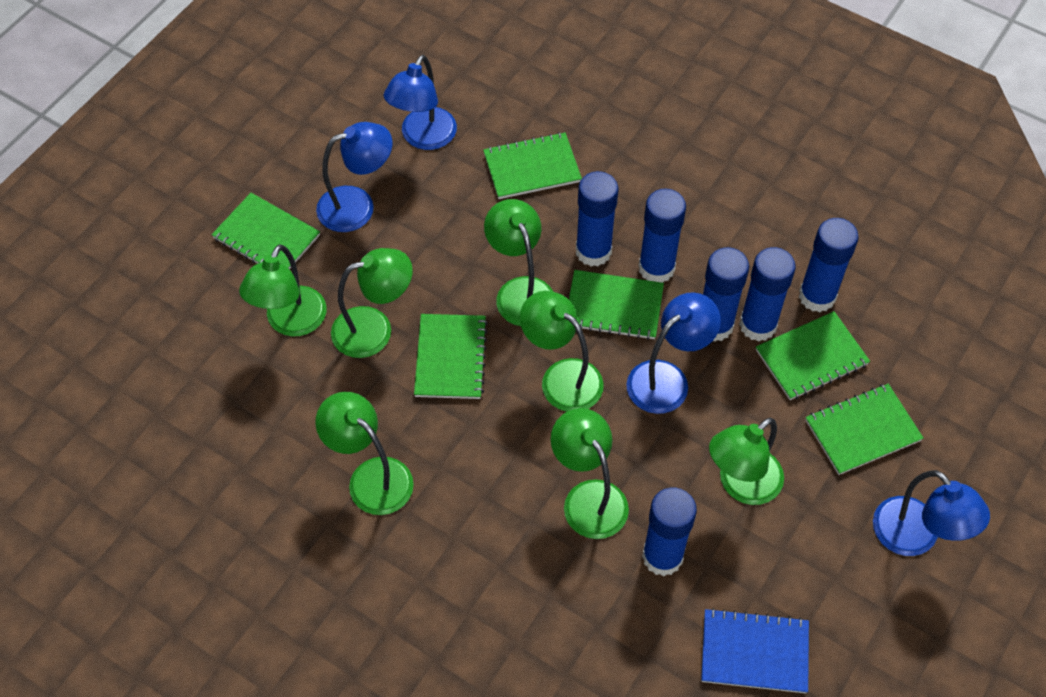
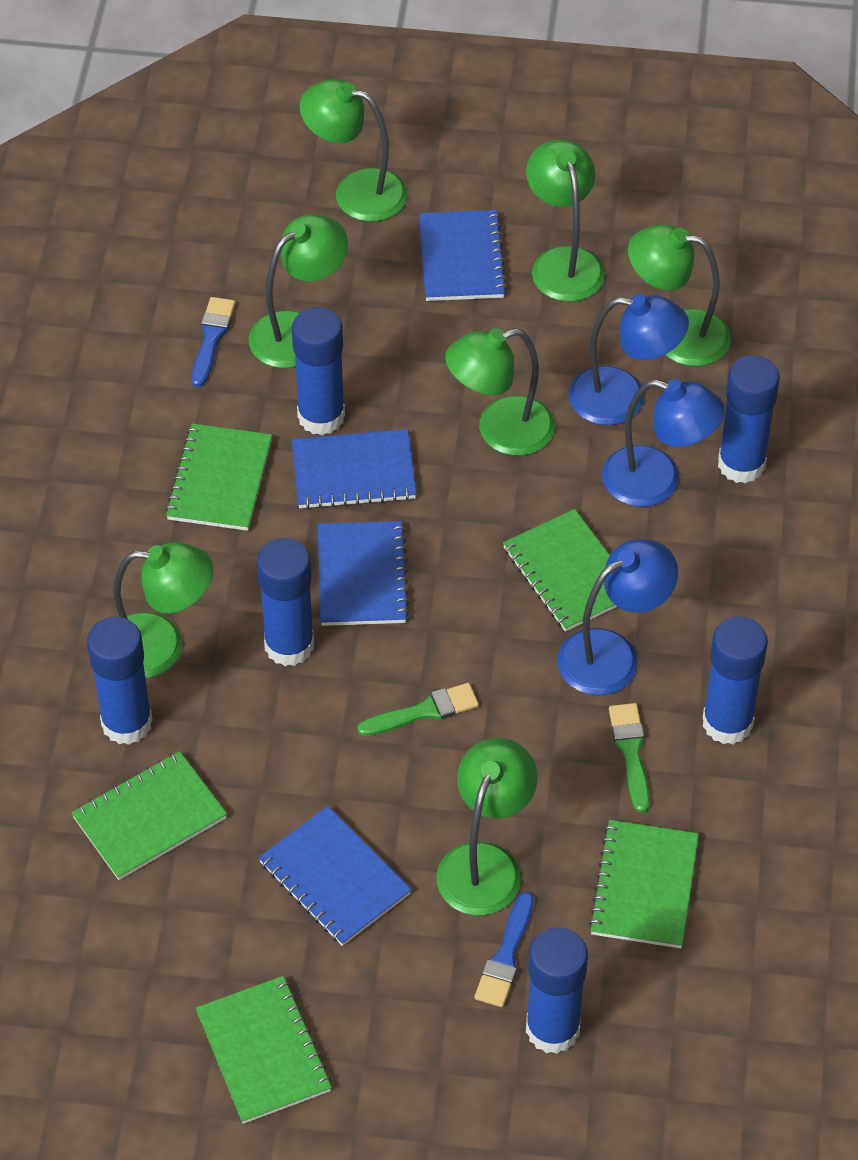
blue brush: 0 -> 2
blue lamp: 4 -> 3
blue notebook: 1 -> 4
green brush: 0 -> 2
green notebook: 6 -> 5

